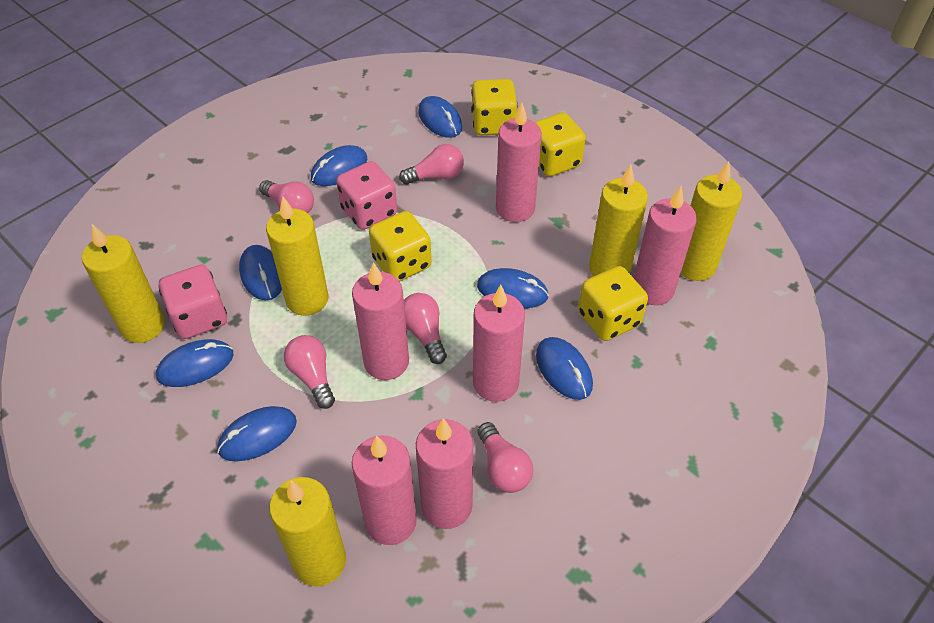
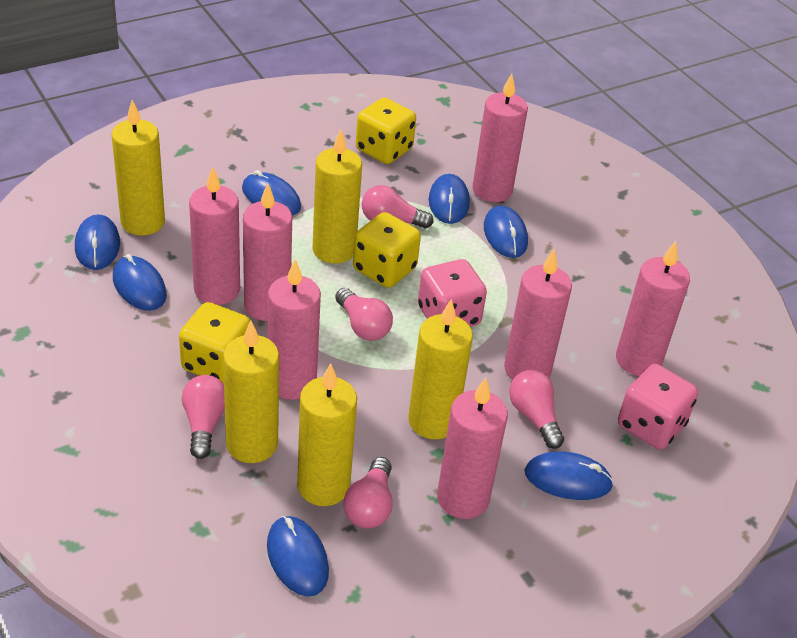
pink candle: 6 -> 7
yellow dice: 4 -> 3

